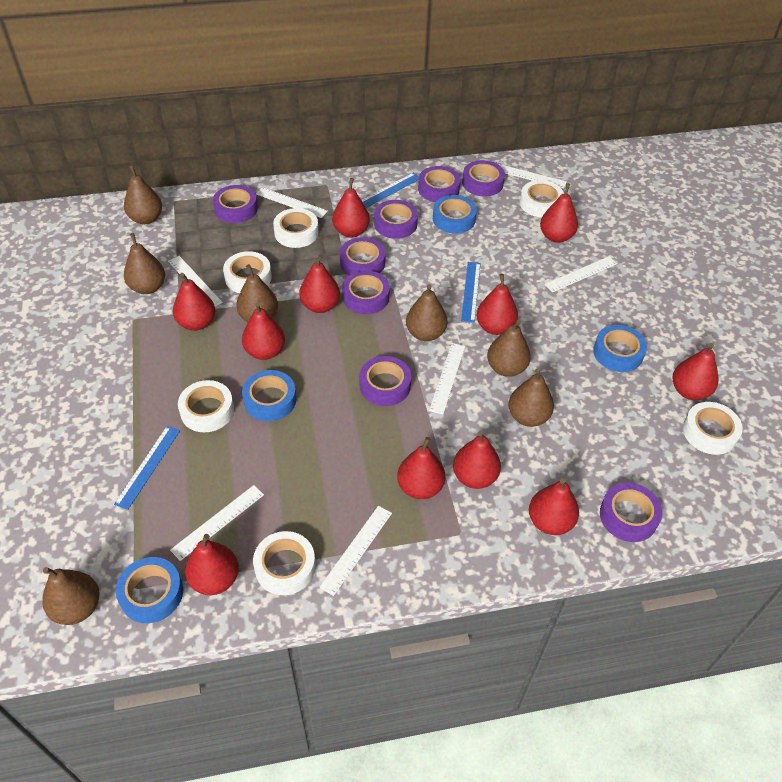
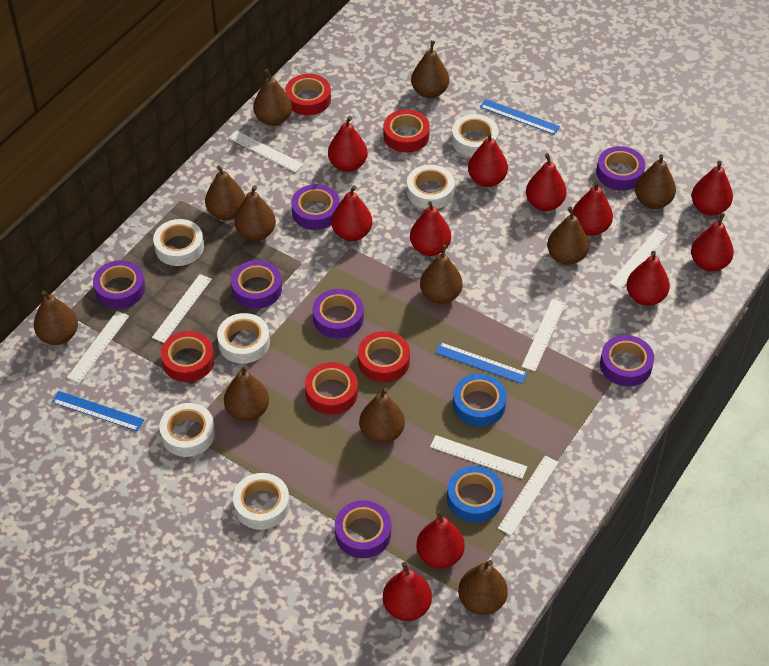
blue tape: 4 -> 2
brown pear: 7 -> 11
purple tape: 8 -> 7
red tape: 0 -> 5

